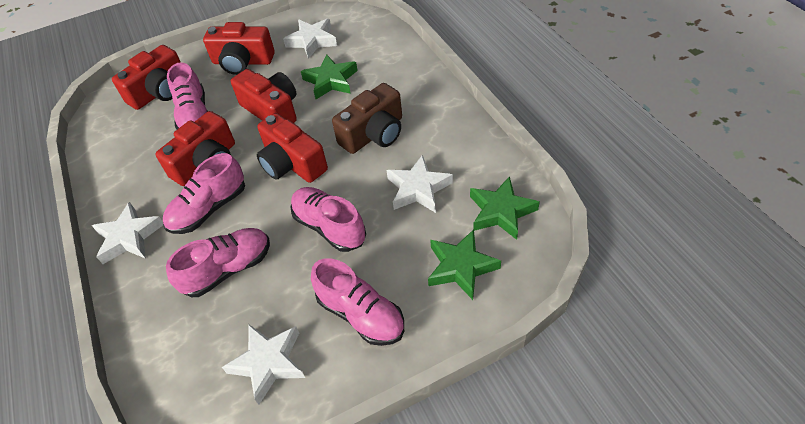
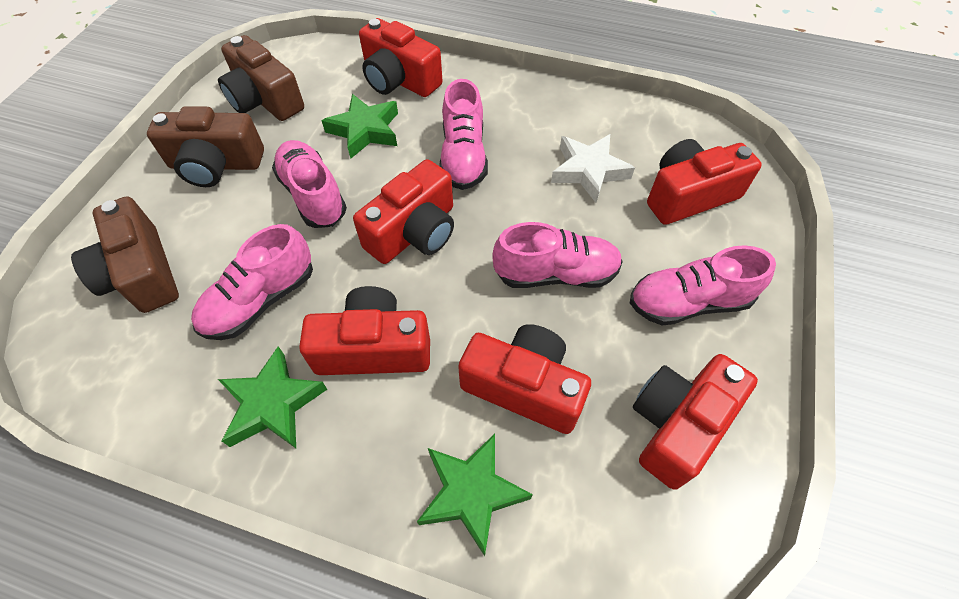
brown camera: 1 -> 3
red camera: 5 -> 6
white star: 4 -> 1

